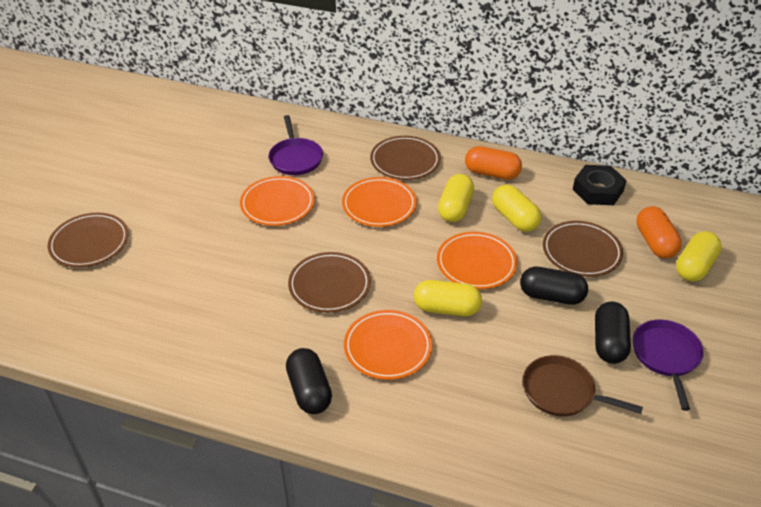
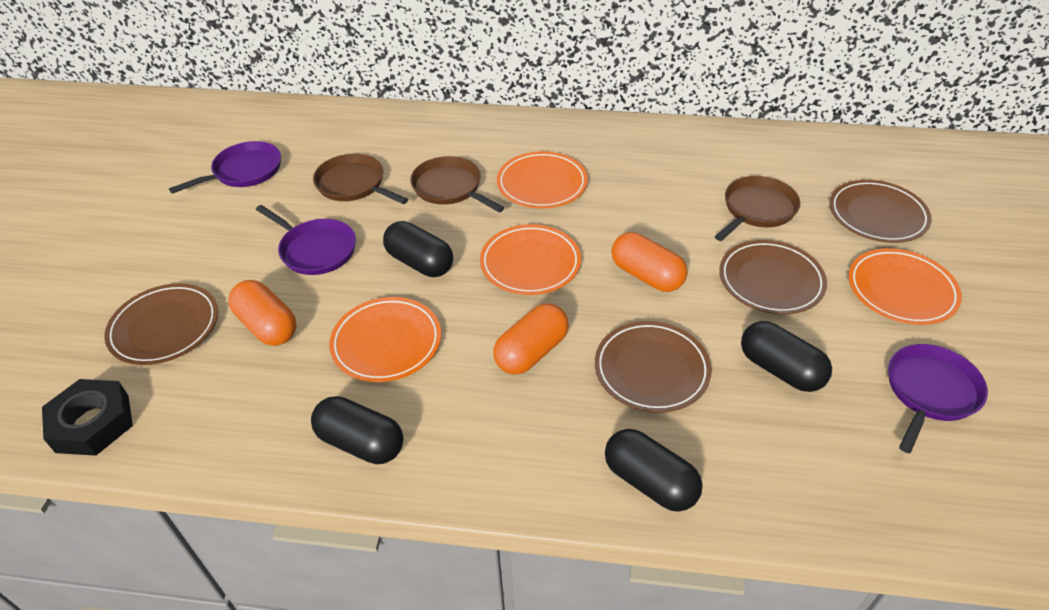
black capsule: 3 -> 4
brown pan: 1 -> 3
orange capsule: 2 -> 3
purple pan: 2 -> 3
yellow capsule: 4 -> 0

